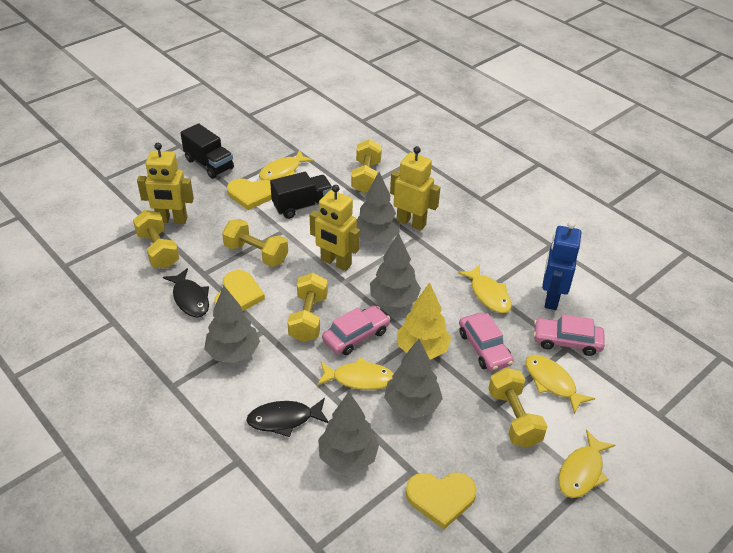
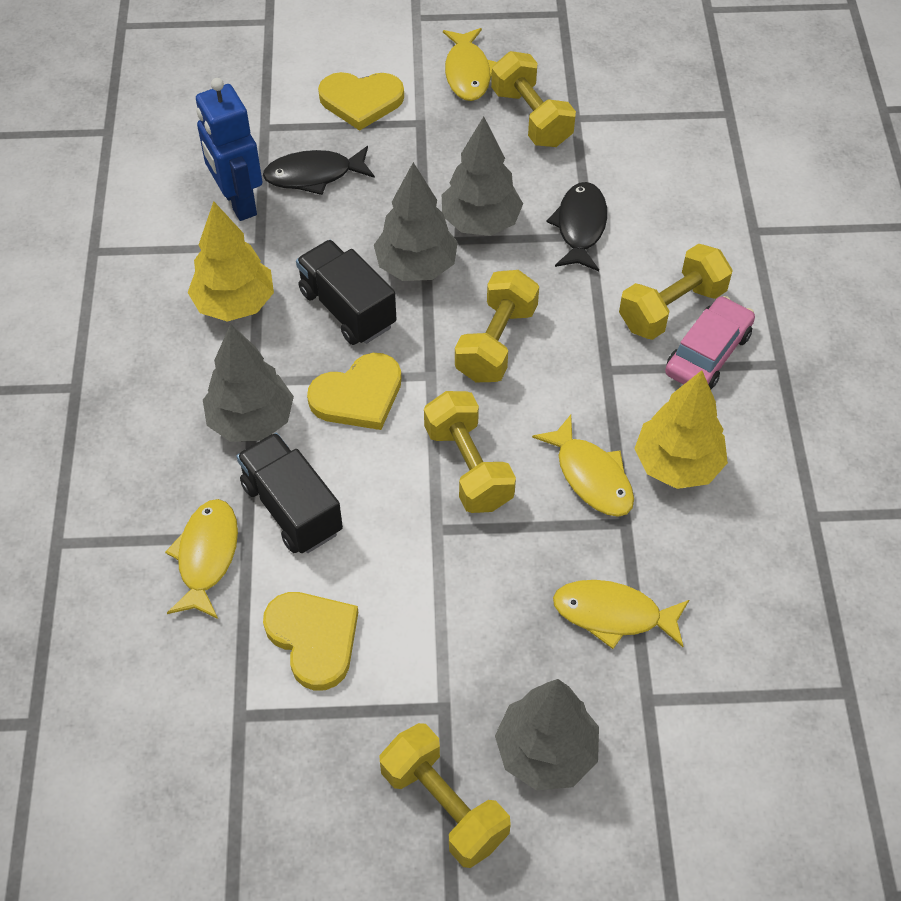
grey tree: 5 -> 4
pink car: 3 -> 1
yellow fish: 5 -> 4
yellow robot: 3 -> 0
yellow tree: 1 -> 2

